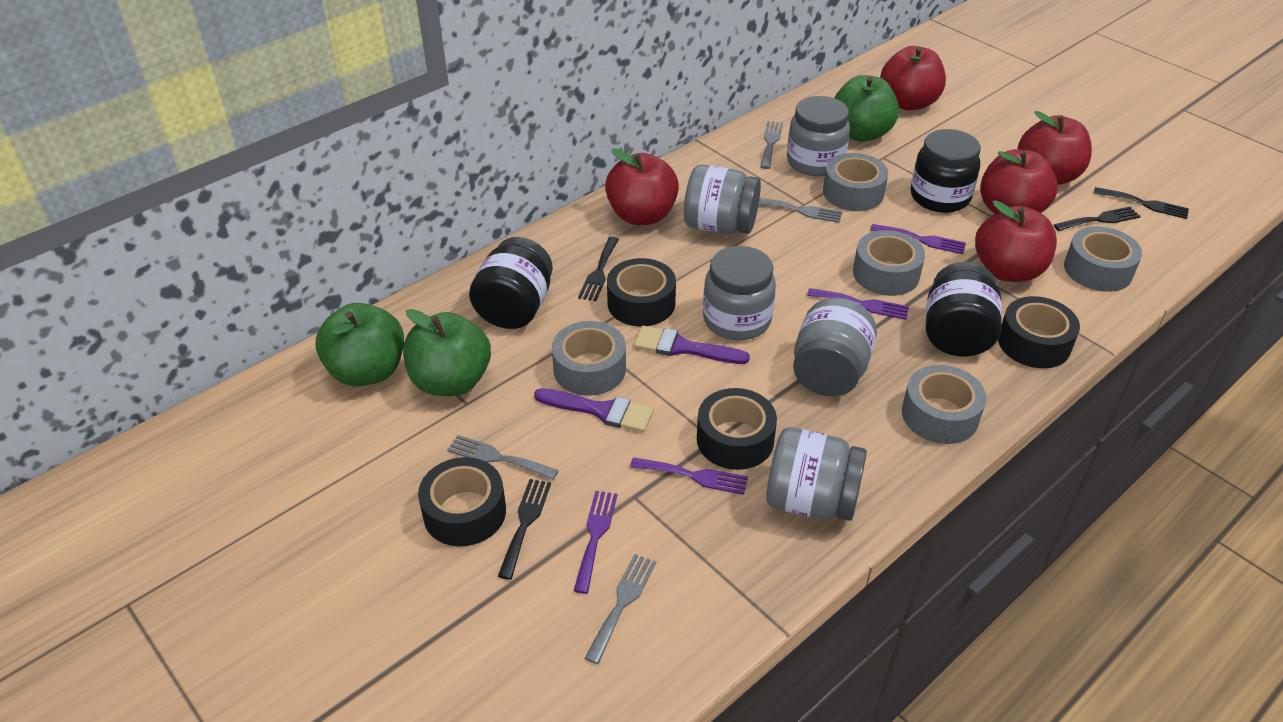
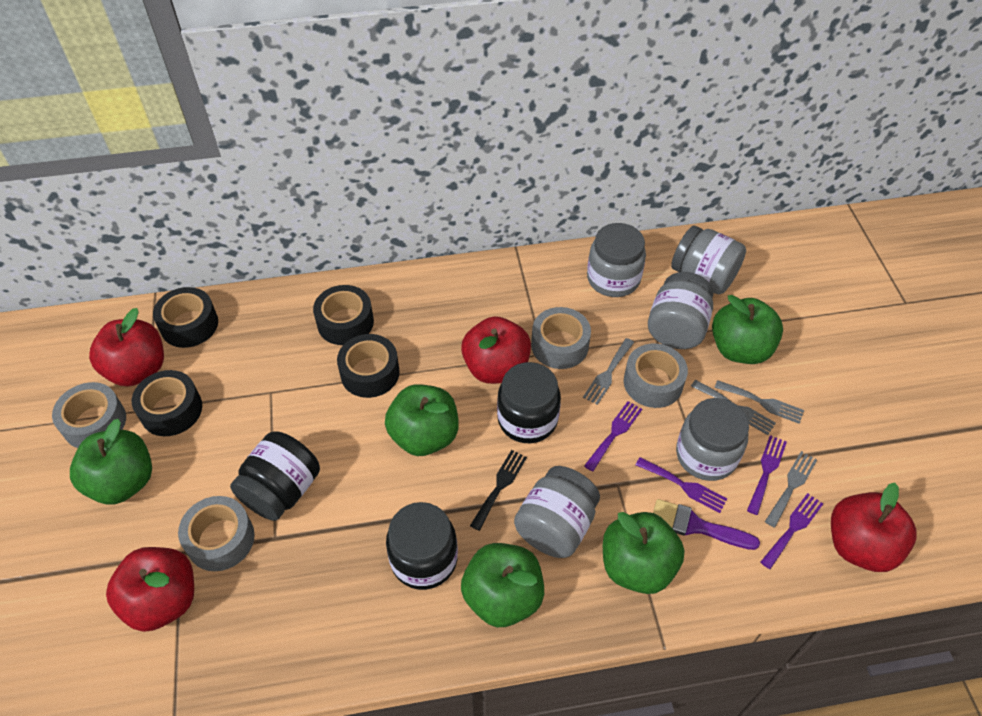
black fork: 4 -> 1
green apple: 3 -> 5
grey tape: 5 -> 4
purple brush: 2 -> 1
red apple: 5 -> 4

